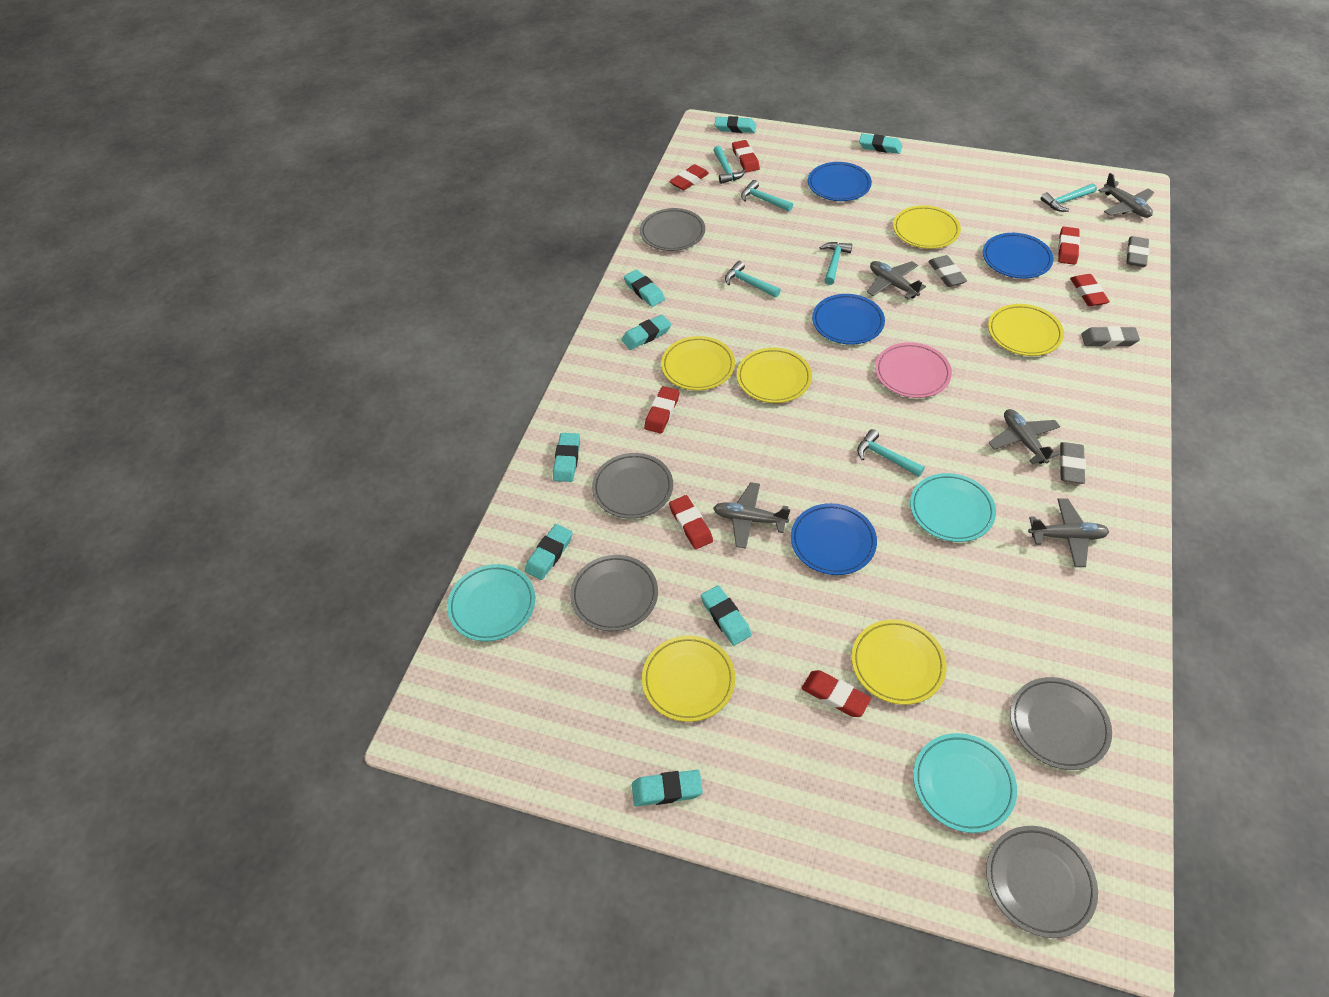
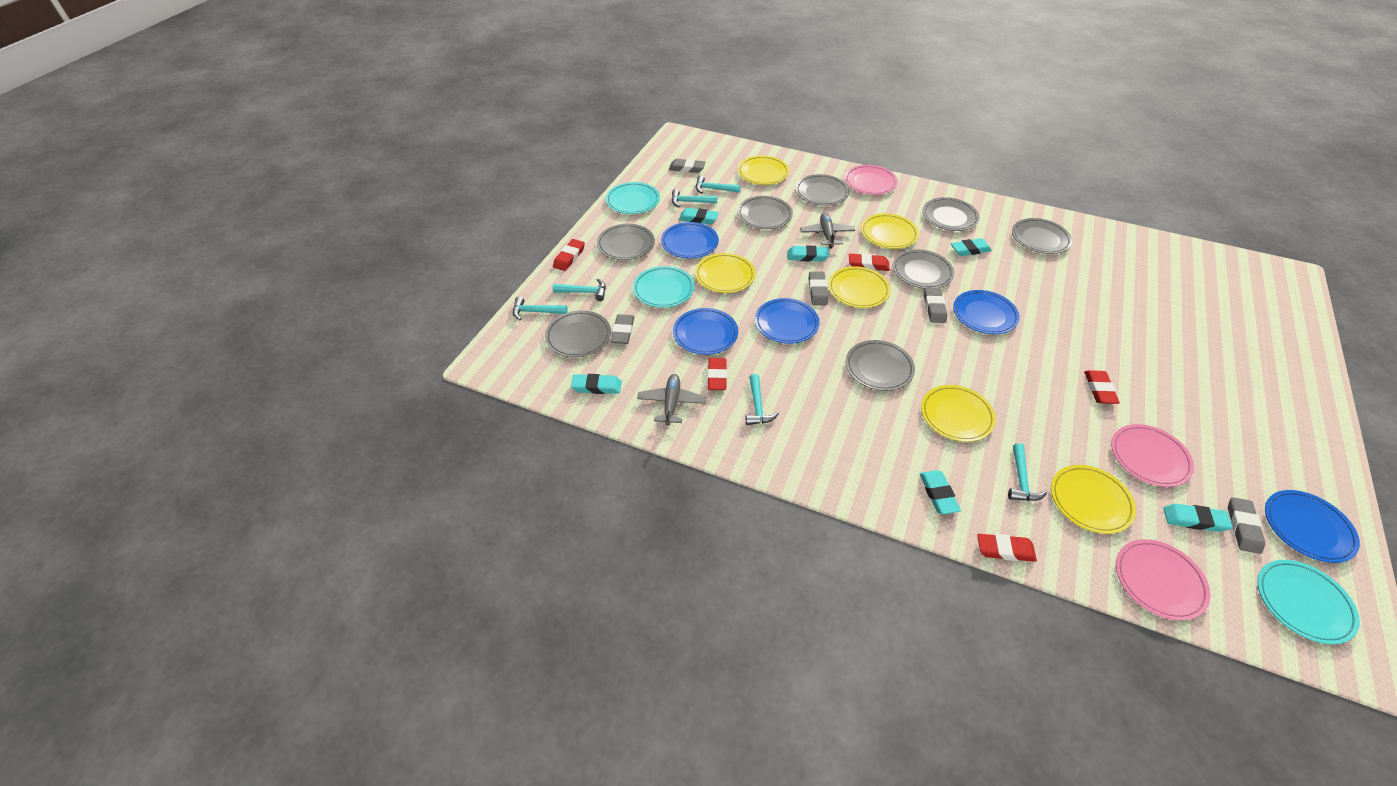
blue plate: 4 -> 5
grey eraser: 4 -> 5
grey plane: 5 -> 2
grey plate: 5 -> 8
pink plate: 1 -> 3
red eraser: 7 -> 5
turquoise eraser: 8 -> 6

